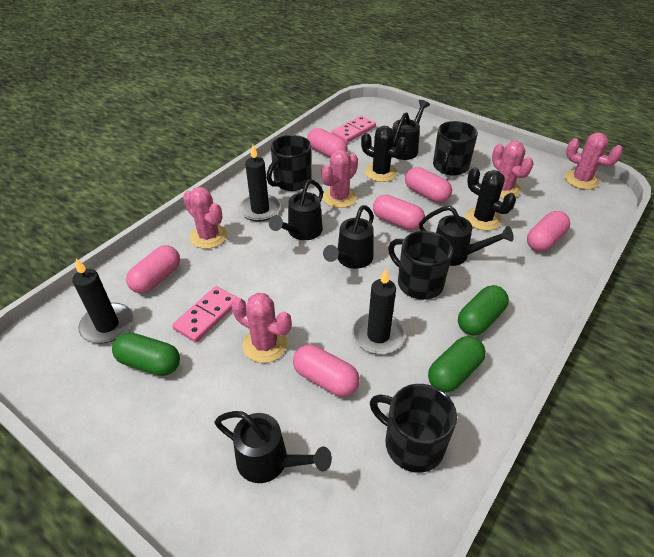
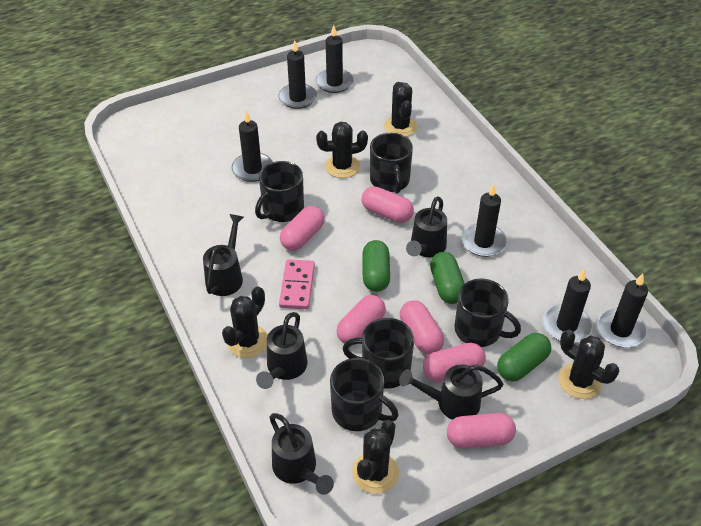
black cactus: 2 -> 5
black candle: 3 -> 6
black mug: 4 -> 5
pink cactus: 5 -> 0
pink domino: 2 -> 1

